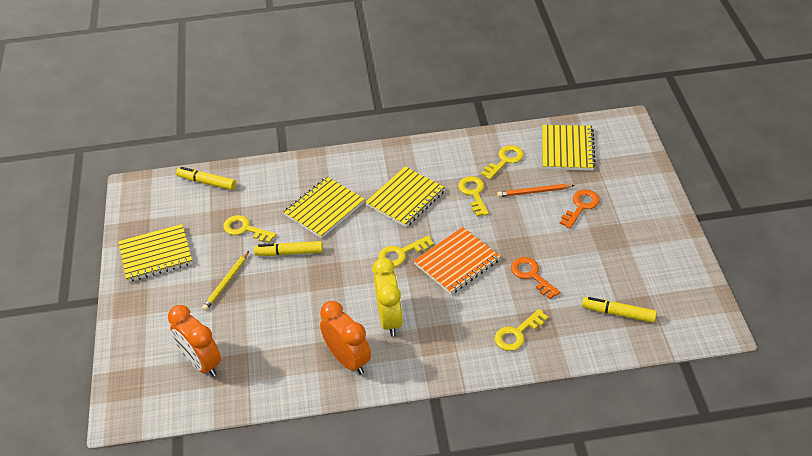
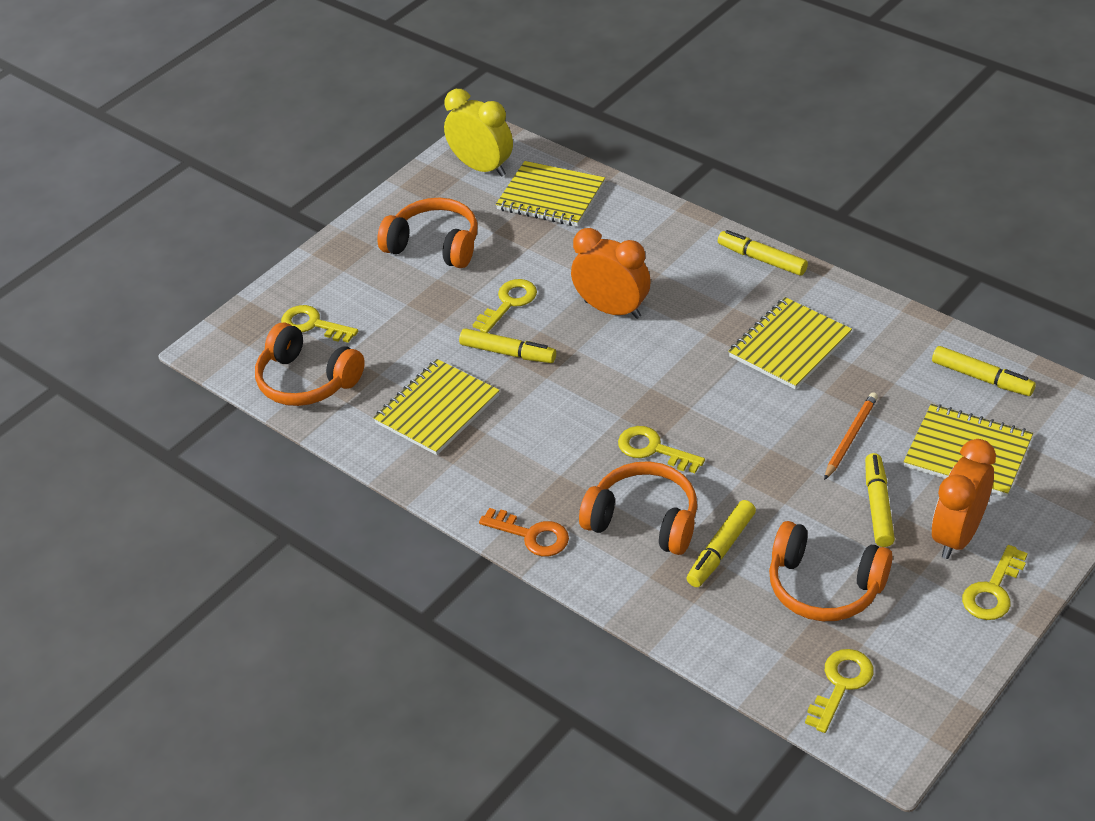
orange headphones: 0 -> 4
orange key: 2 -> 1
orange notebook: 1 -> 0
yellow marker: 3 -> 5
yellow pencil: 1 -> 0

